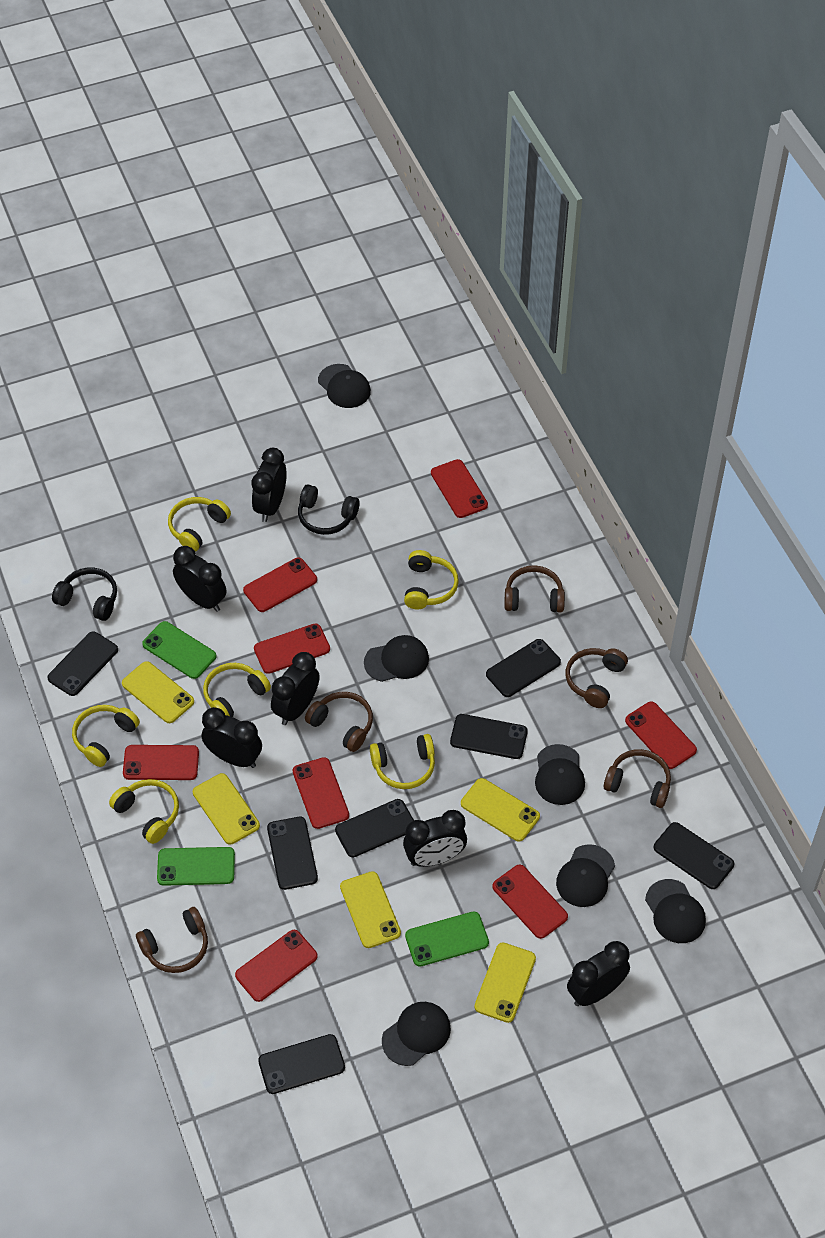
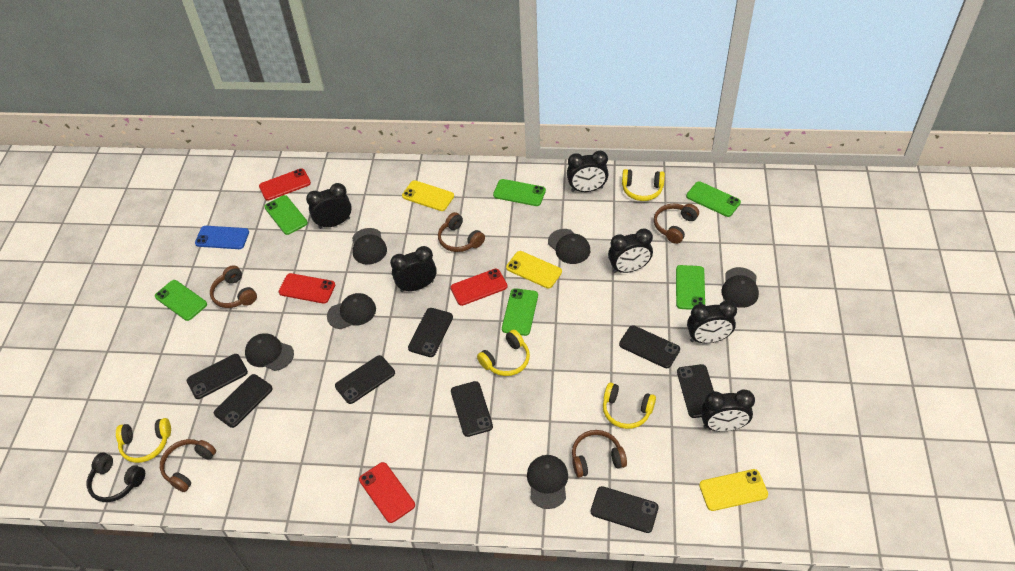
black headphones: 2 -> 1
black phone: 7 -> 8
blue phone: 0 -> 1
green phone: 3 -> 6
red phone: 8 -> 4
yellow headphones: 6 -> 4
yellow phone: 5 -> 3

